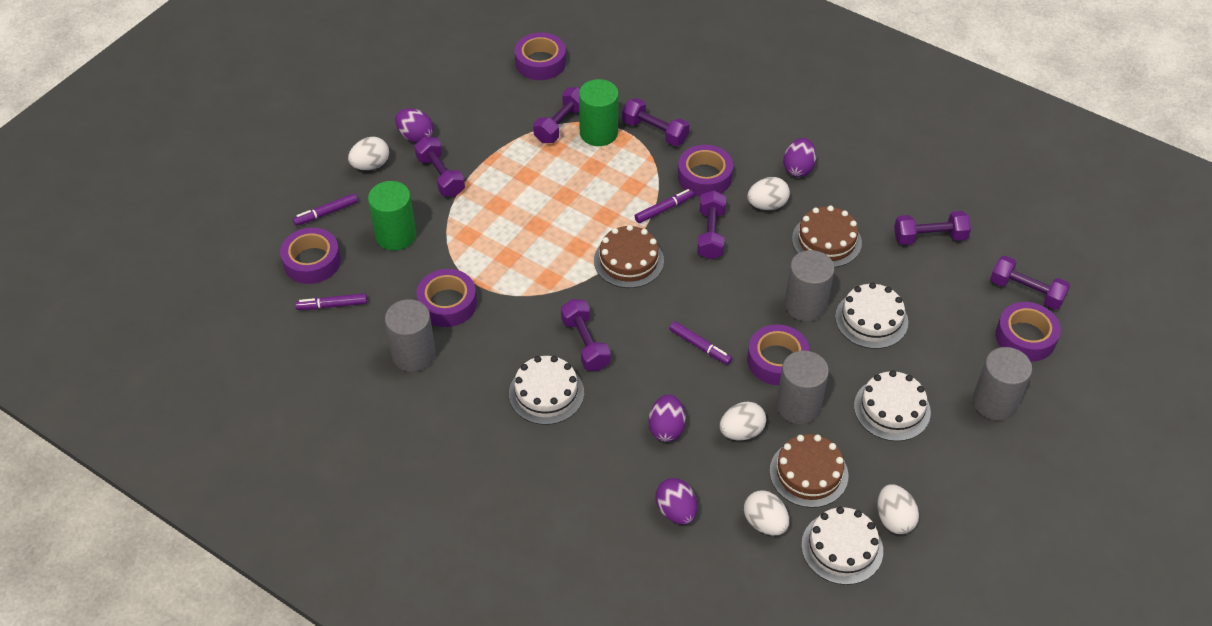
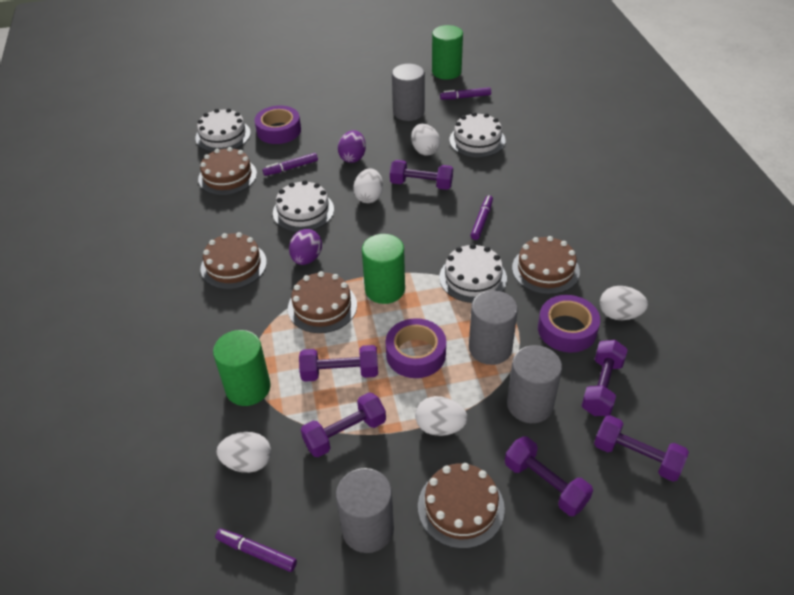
brown cake: 3 -> 5
green cylinder: 2 -> 3
purple dumbbell: 7 -> 6
purple egg: 4 -> 2
purple tape: 6 -> 3

